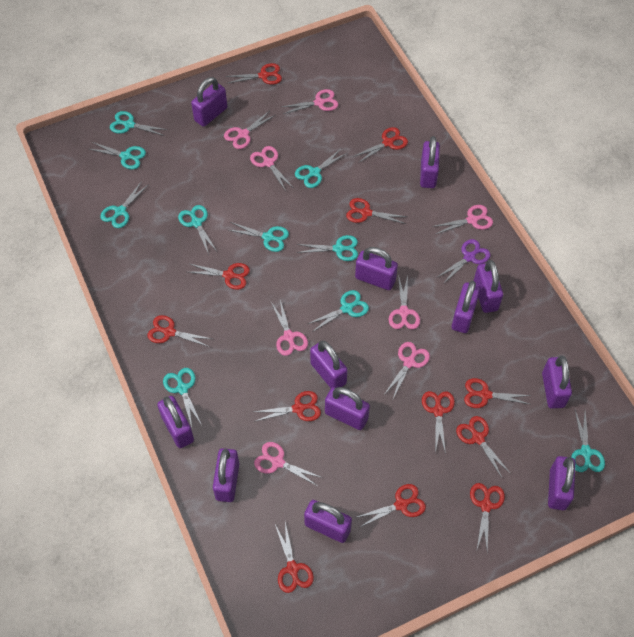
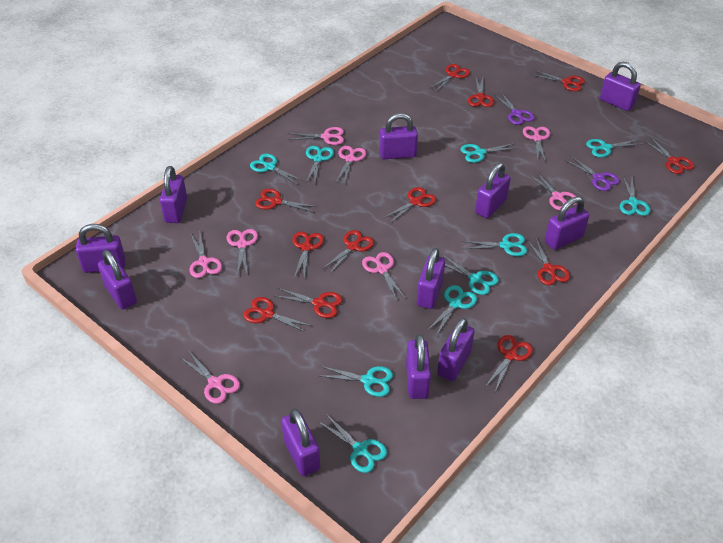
purple padlock: 12 -> 11
purple scissors: 1 -> 2

